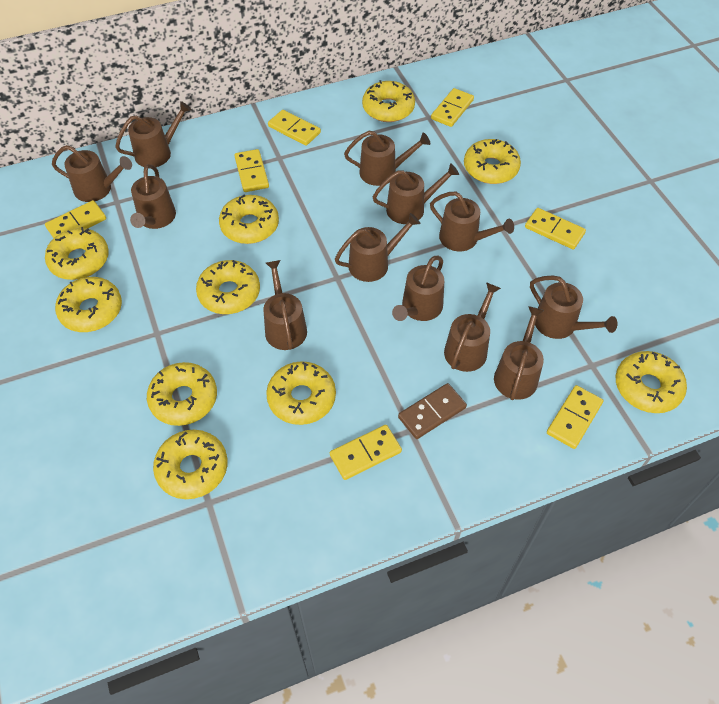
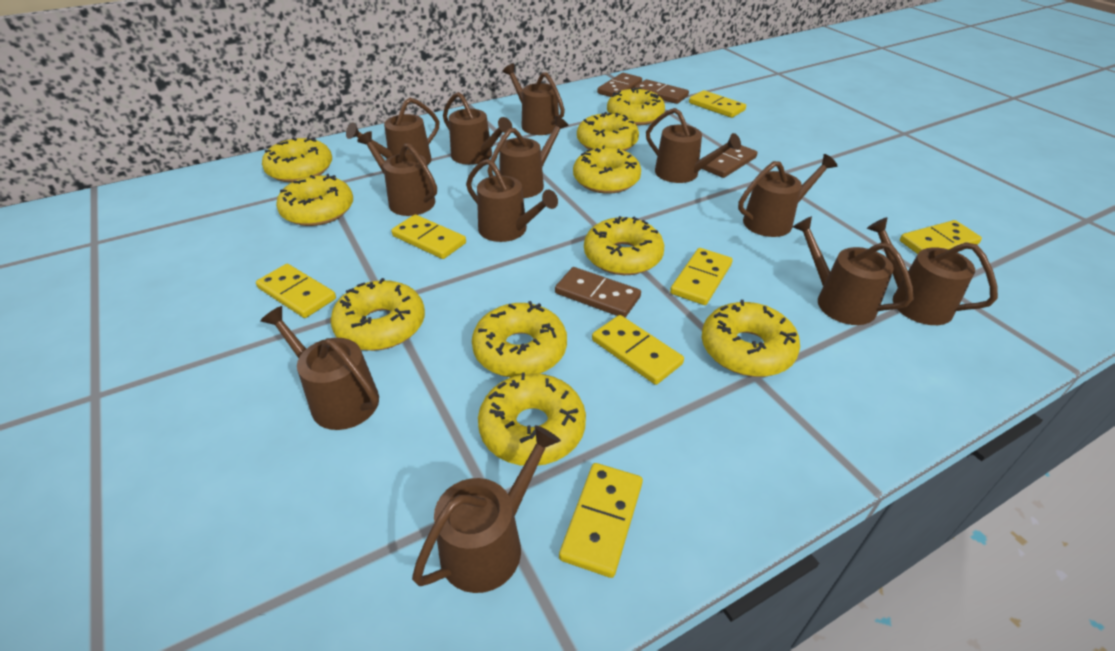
brown domino: 1 -> 4

